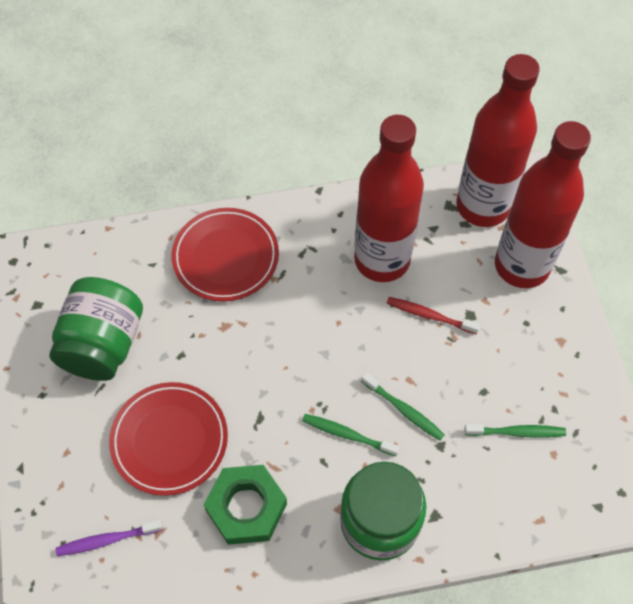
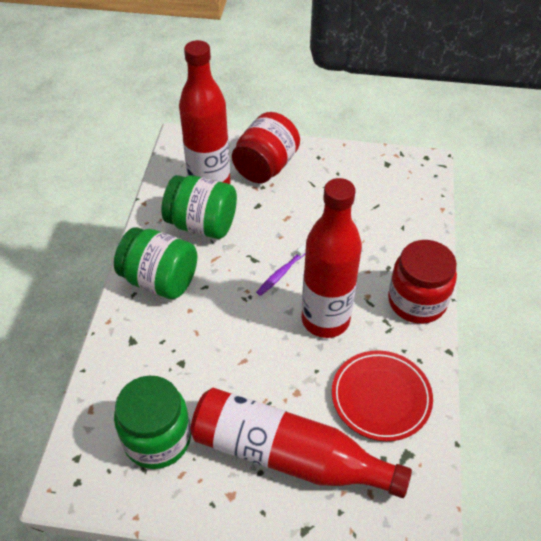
green jar: 2 -> 3
green nut: 1 -> 0
green toothbrush: 3 -> 0
red jar: 0 -> 2
red plate: 2 -> 1
red toothbrush: 1 -> 0

